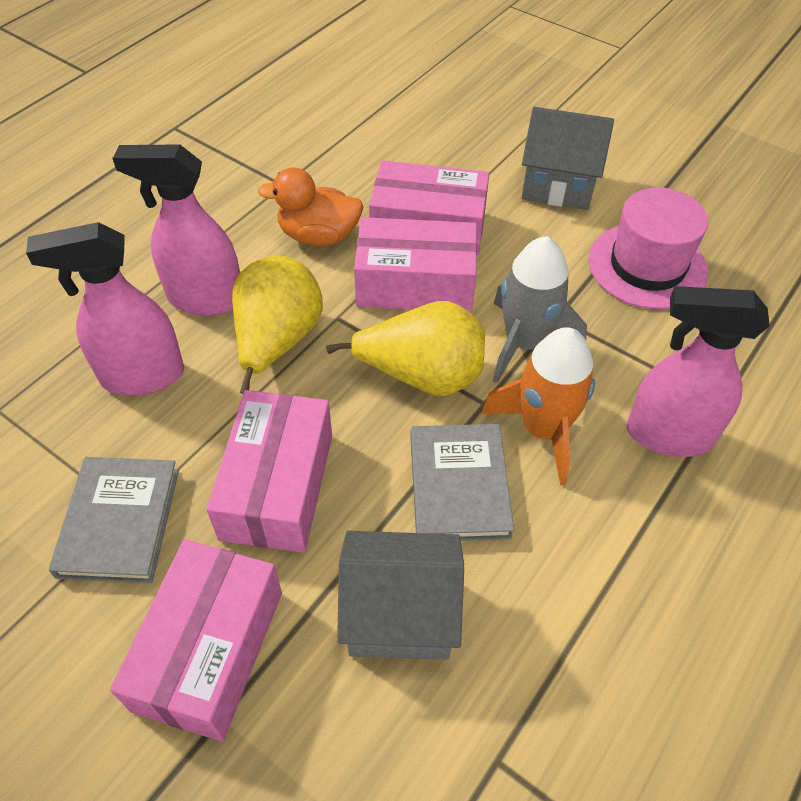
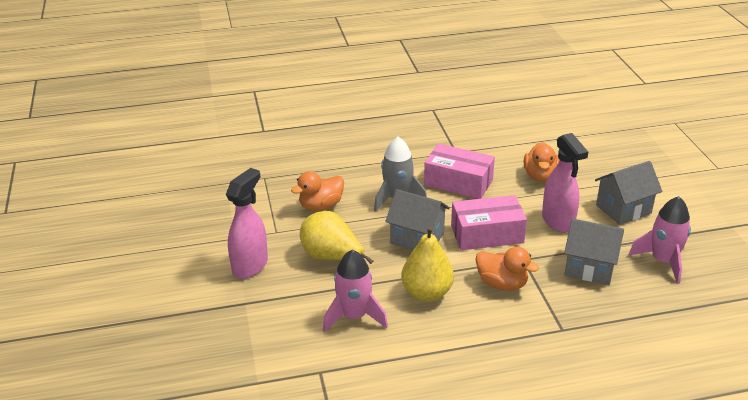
grey book: 2 -> 0
grey house: 2 -> 3
orange duck: 1 -> 3
orange rocket: 1 -> 0
pink box: 4 -> 2
pink hat: 1 -> 0
pink rocket: 0 -> 2
pink spray bottle: 3 -> 2

